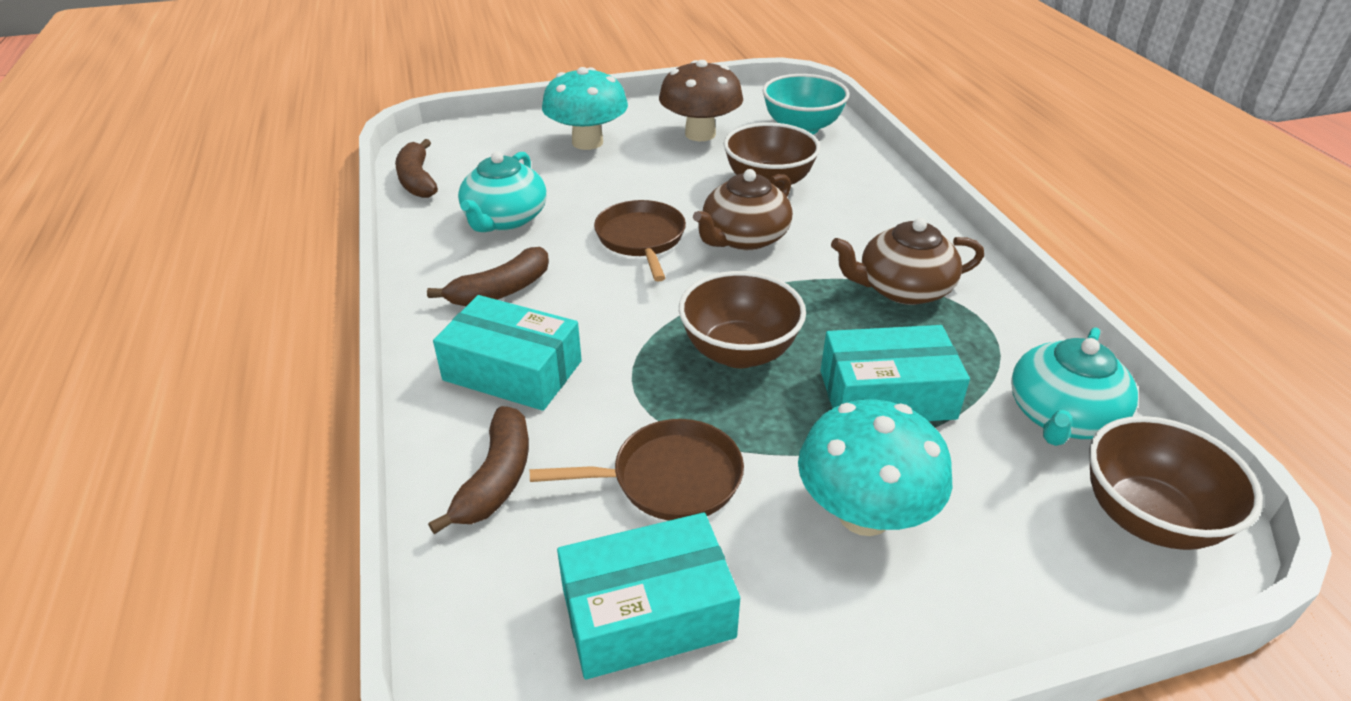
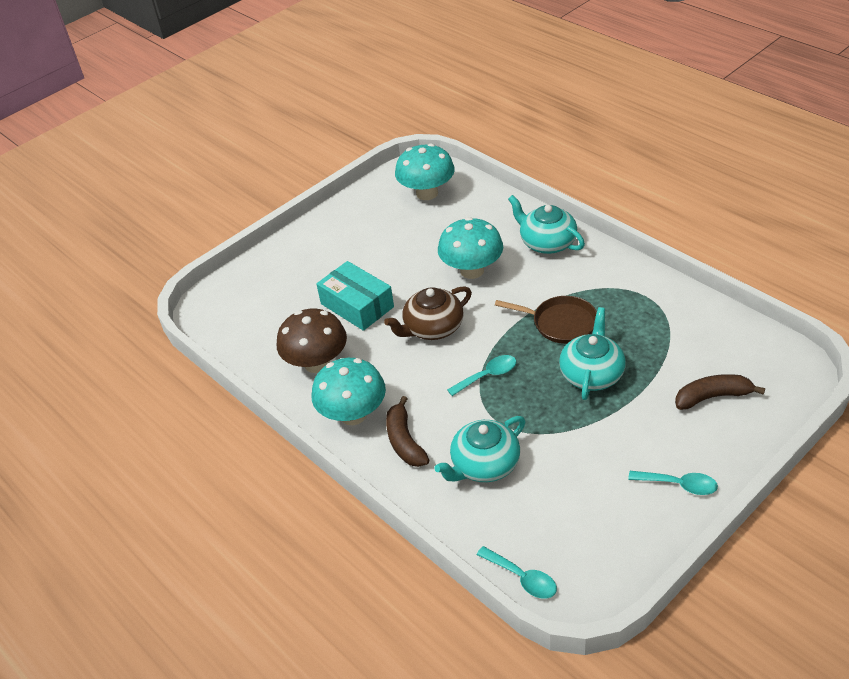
brown banana: 3 -> 2
brown bowl: 3 -> 0
brown pan: 2 -> 1
brown teapot: 2 -> 1
turquoise bowl: 1 -> 0
turquoise box: 3 -> 1
turquoise mushroom: 2 -> 3
turquoise spoon: 0 -> 3
turquoise teapot: 2 -> 3

